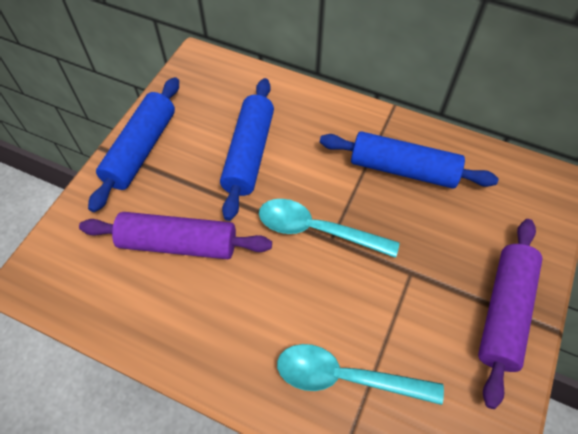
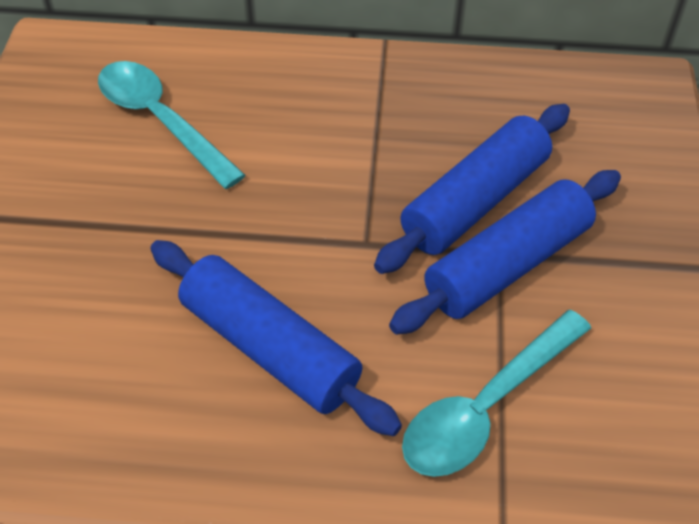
purple rolling pin: 2 -> 0

